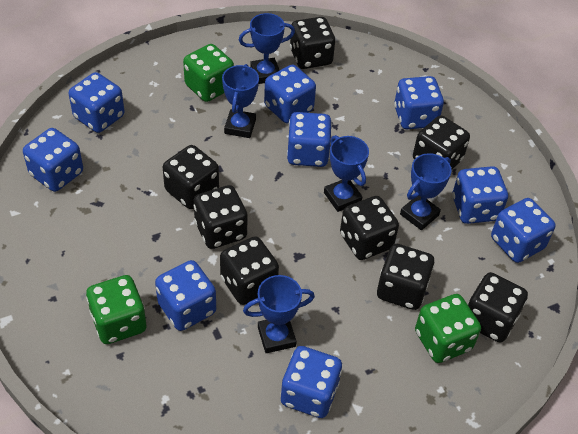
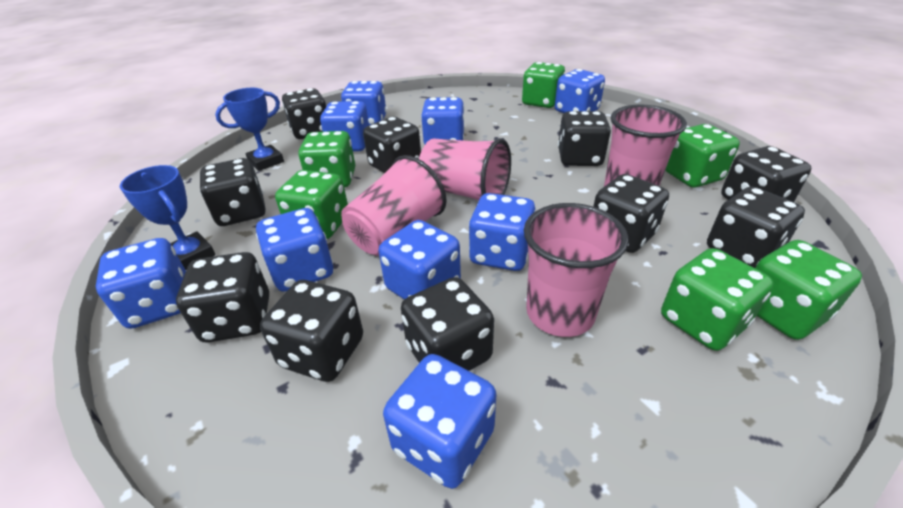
black dice: 8 -> 10
blue trophy: 5 -> 2
green dice: 3 -> 6
pink cup: 0 -> 4

